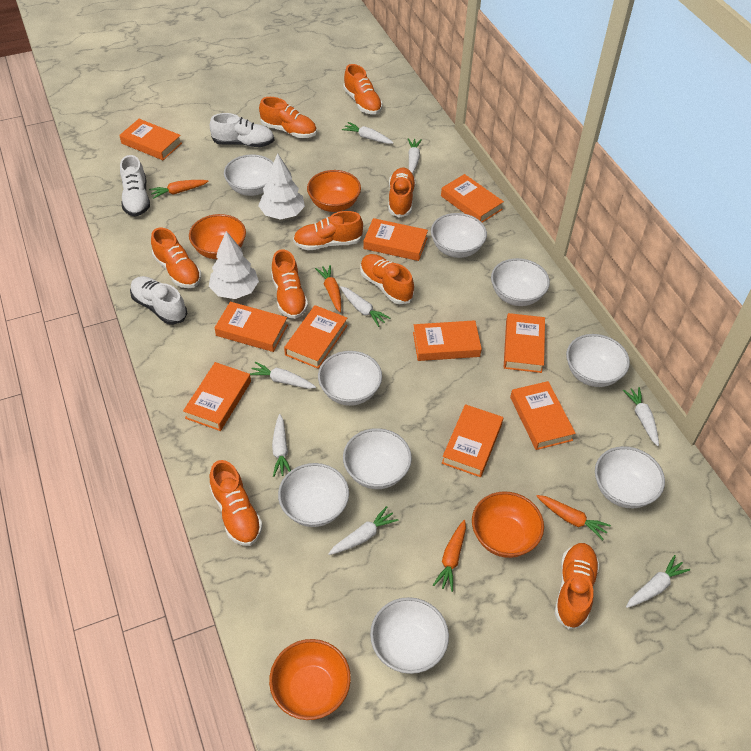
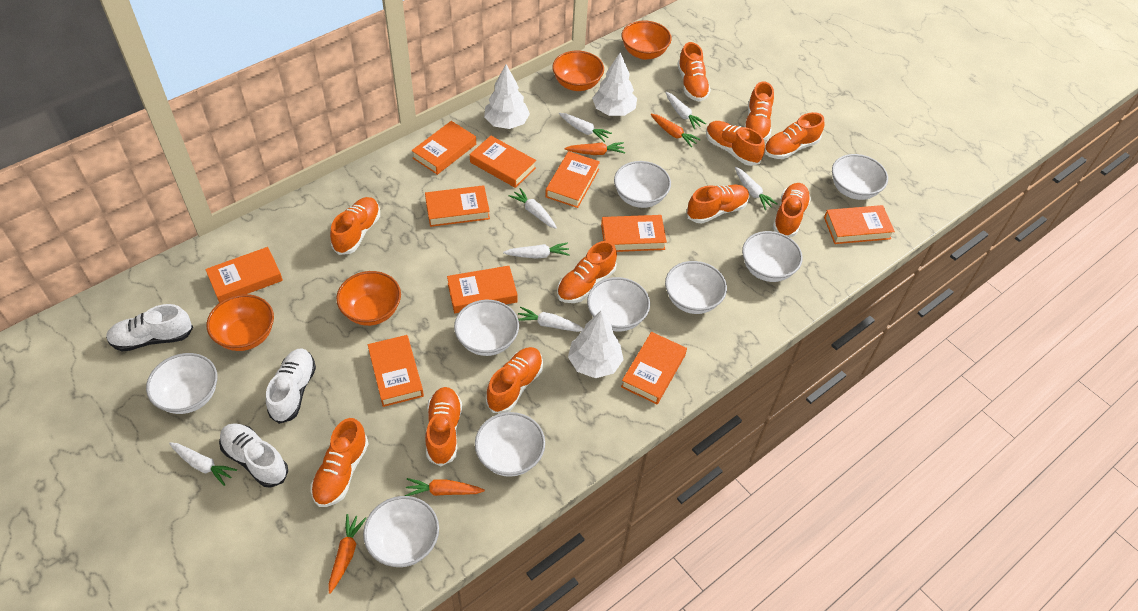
orange shoe: 9 -> 11
white carrot: 8 -> 7
white tree: 2 -> 3

